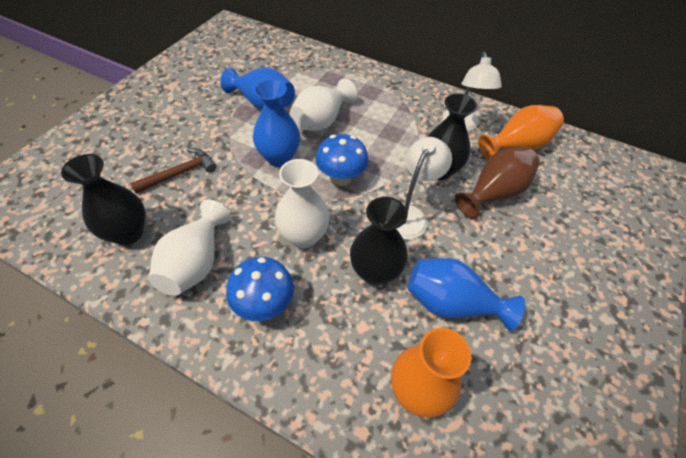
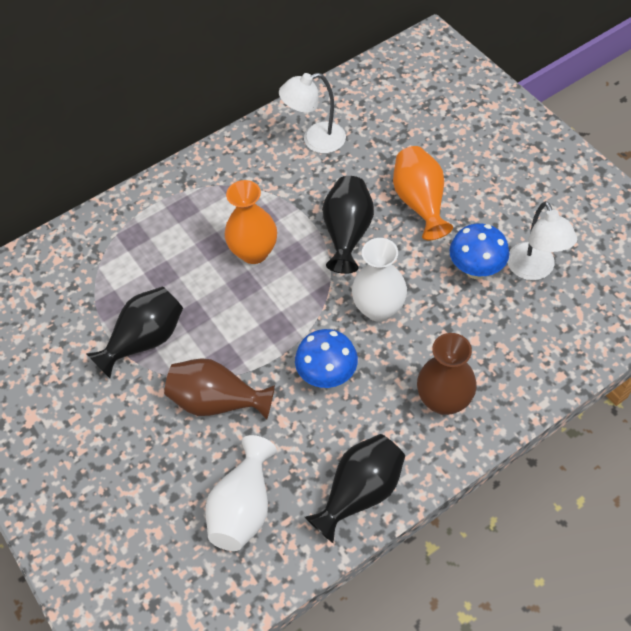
blue vase: 3 -> 0
brown hammer: 1 -> 0
brown vase: 1 -> 2
white vase: 3 -> 2

